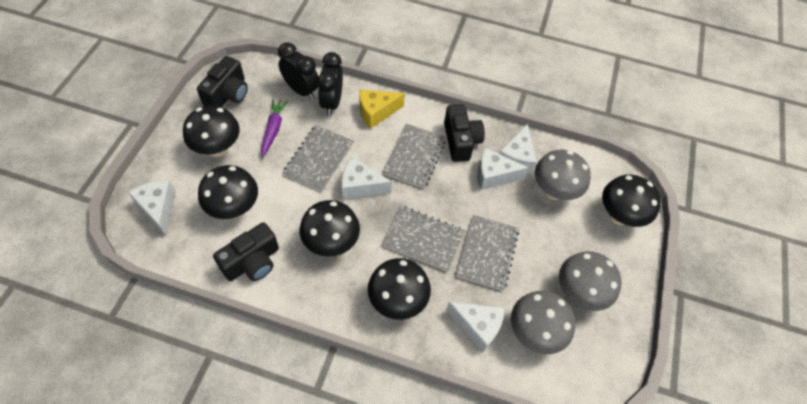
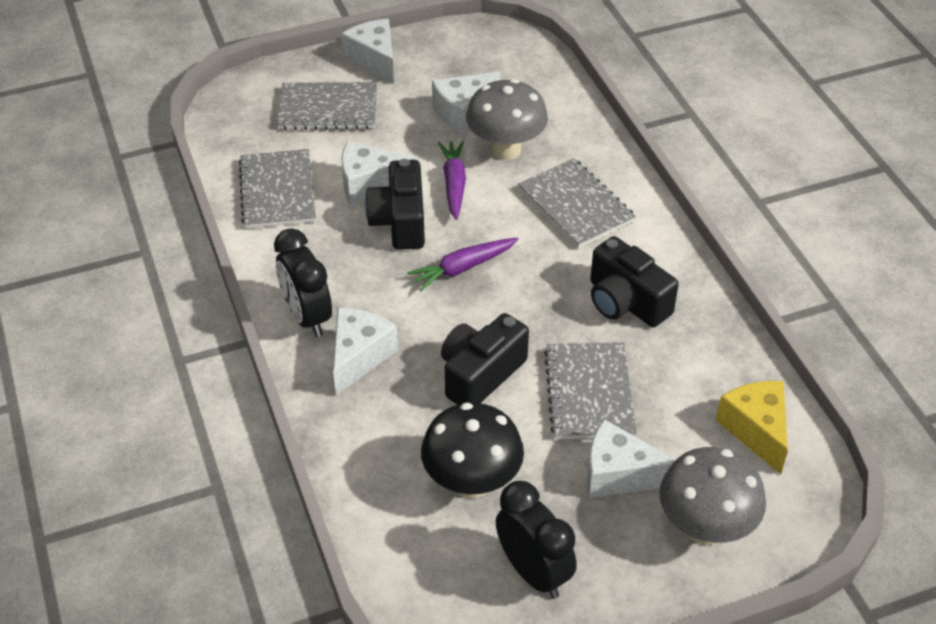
black mushroom: 5 -> 1
grey mushroom: 3 -> 2
purple carrot: 1 -> 2

